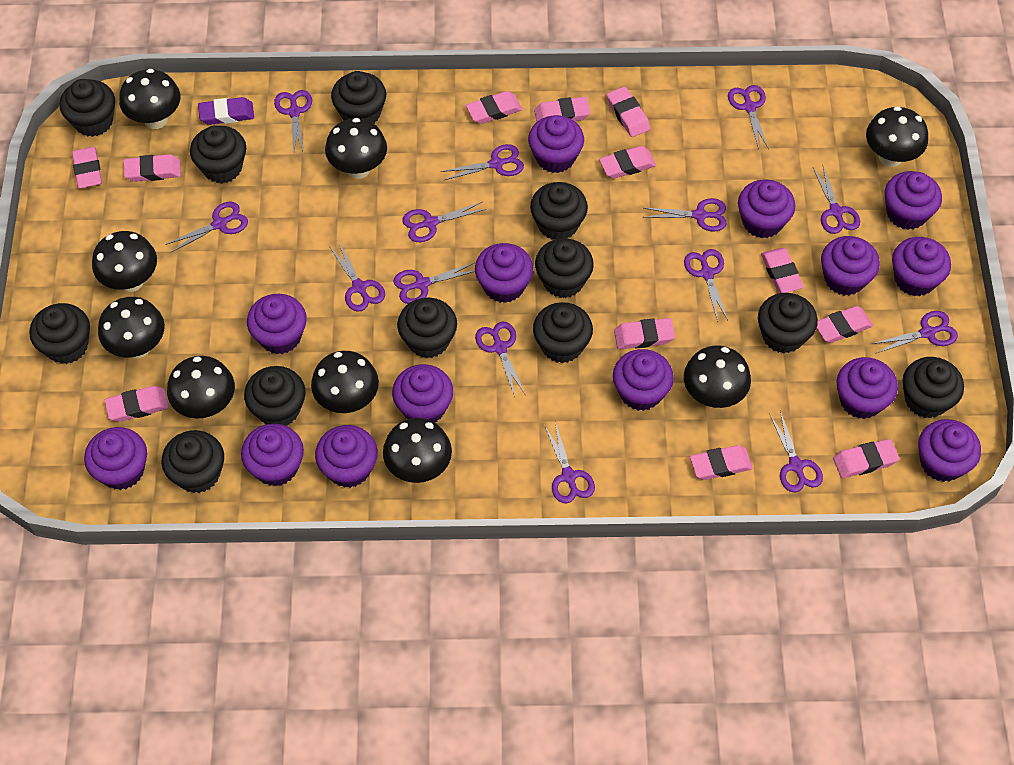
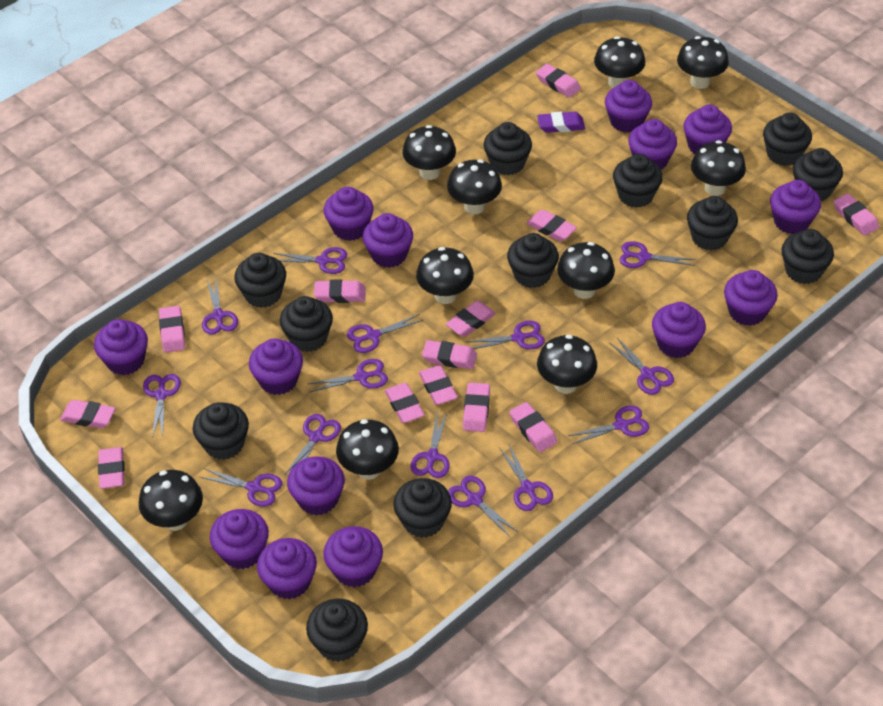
black mushroom: 9 -> 10
pink eraser: 12 -> 13

